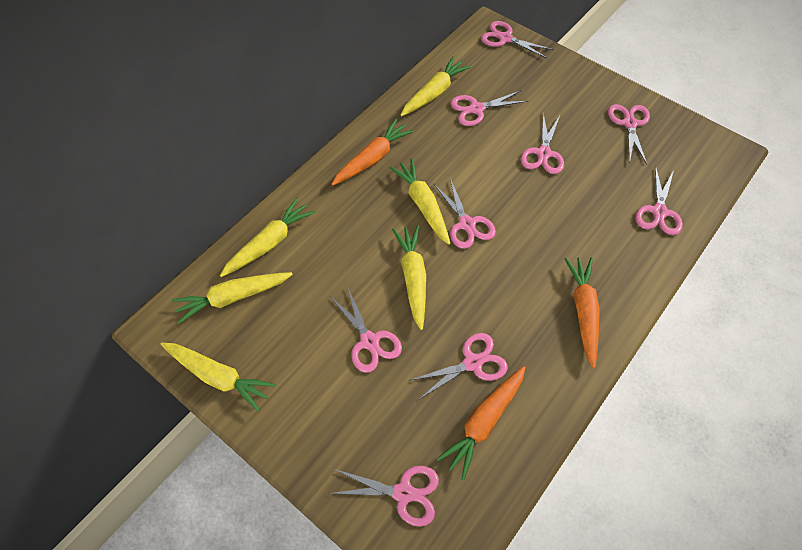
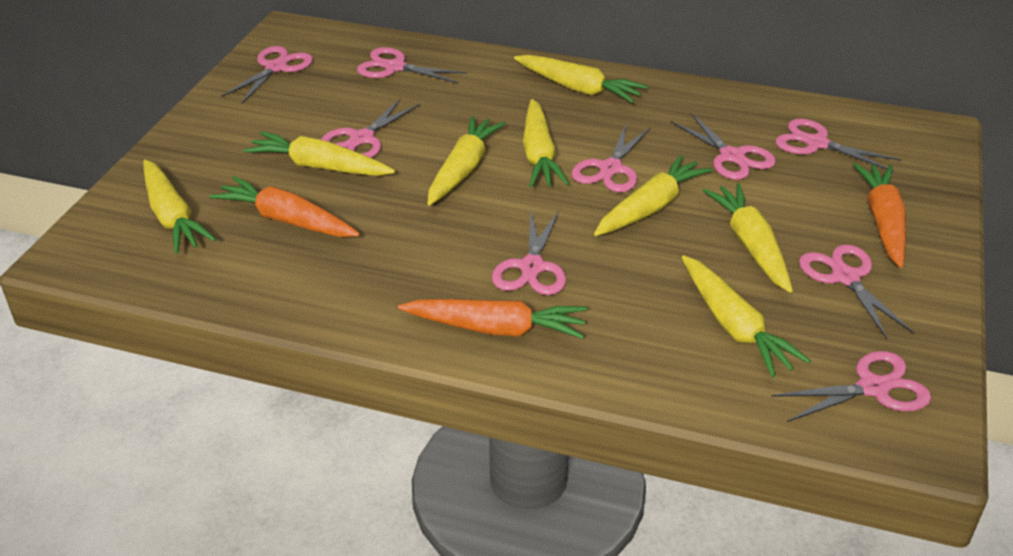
yellow carrot: 6 -> 8

